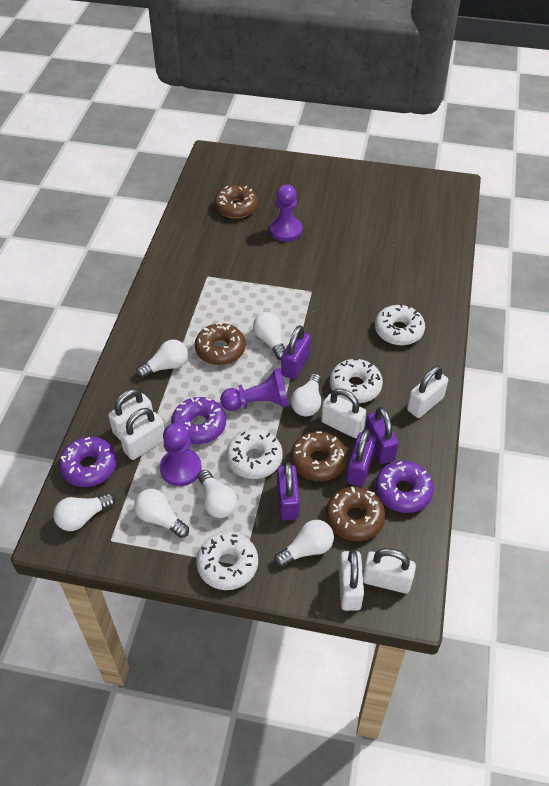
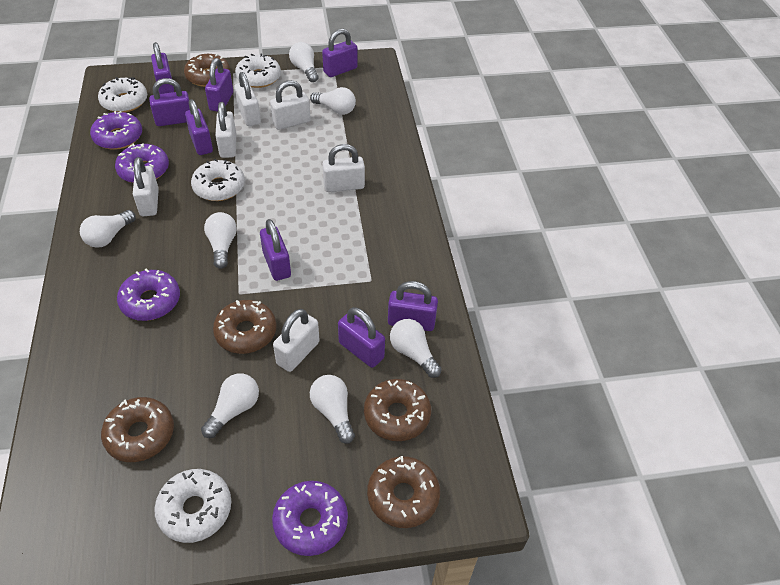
brown donut: 4 -> 5
purple donut: 3 -> 4
purple padlock: 4 -> 8
purple pawn: 3 -> 0

